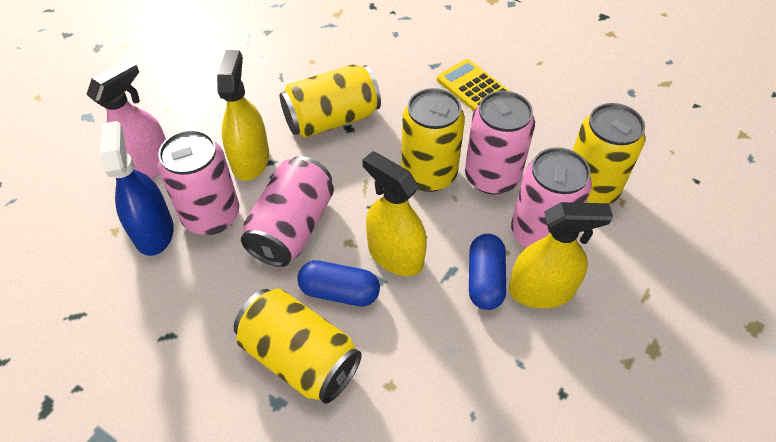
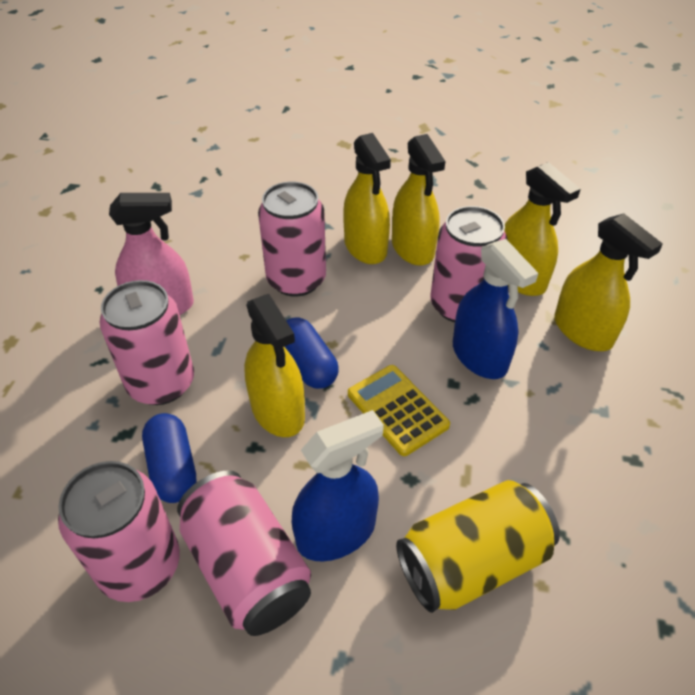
blue spray bottle: 1 -> 2
pink can: 4 -> 5
yellow can: 4 -> 1
yellow spray bottle: 3 -> 5

